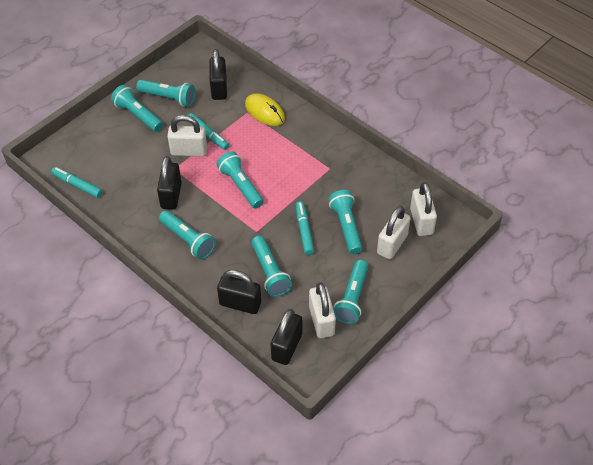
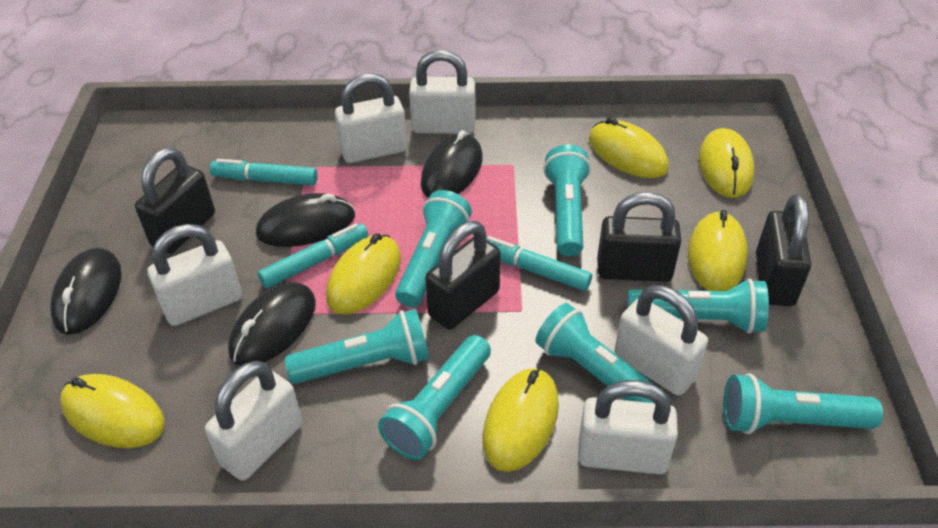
black mouse: 0 -> 4
white padlock: 4 -> 6
yellow mouse: 1 -> 6

